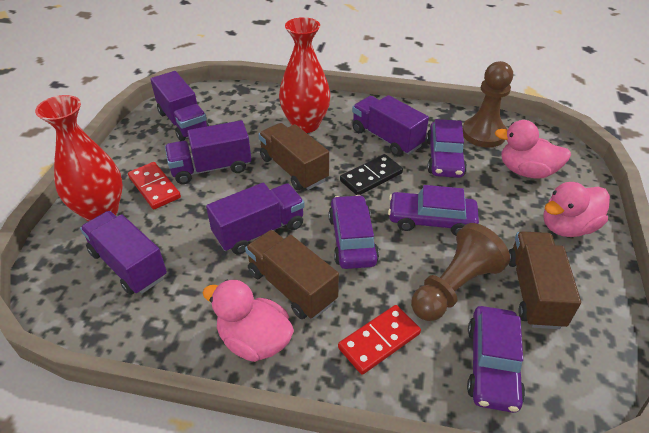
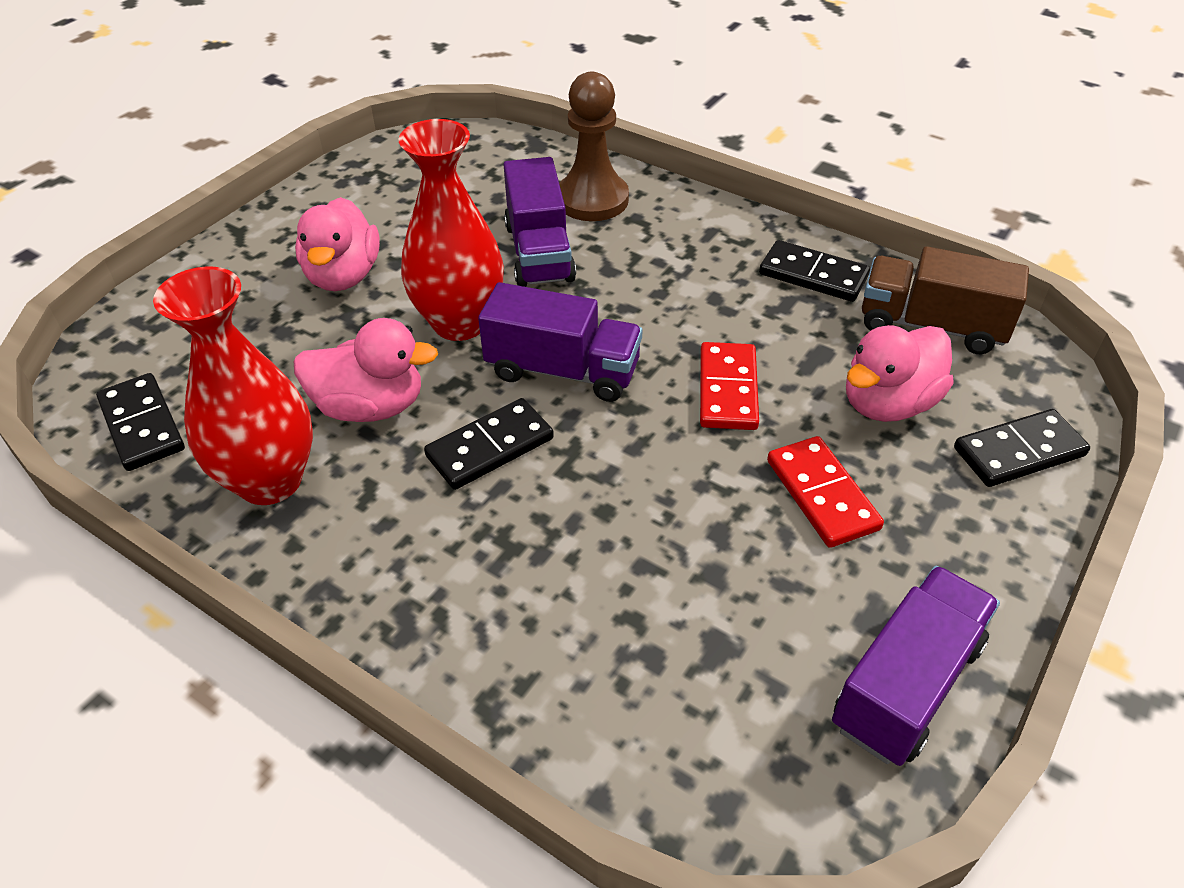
black domino: 1 -> 4
brown pawn: 2 -> 1
brown truck: 3 -> 1
purple car: 4 -> 0
purple truck: 5 -> 3

